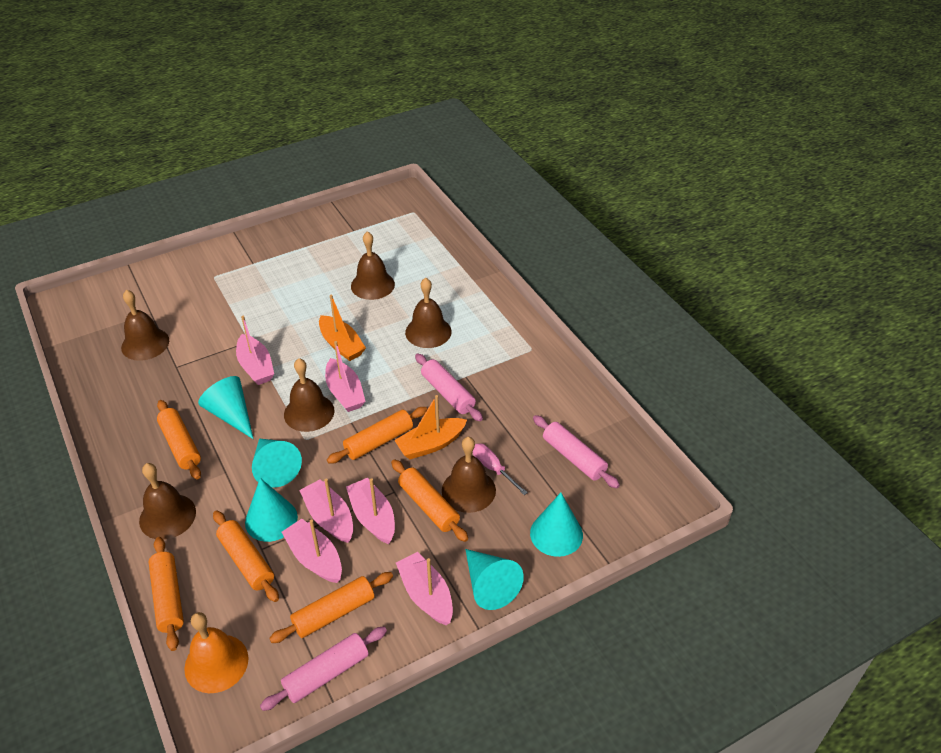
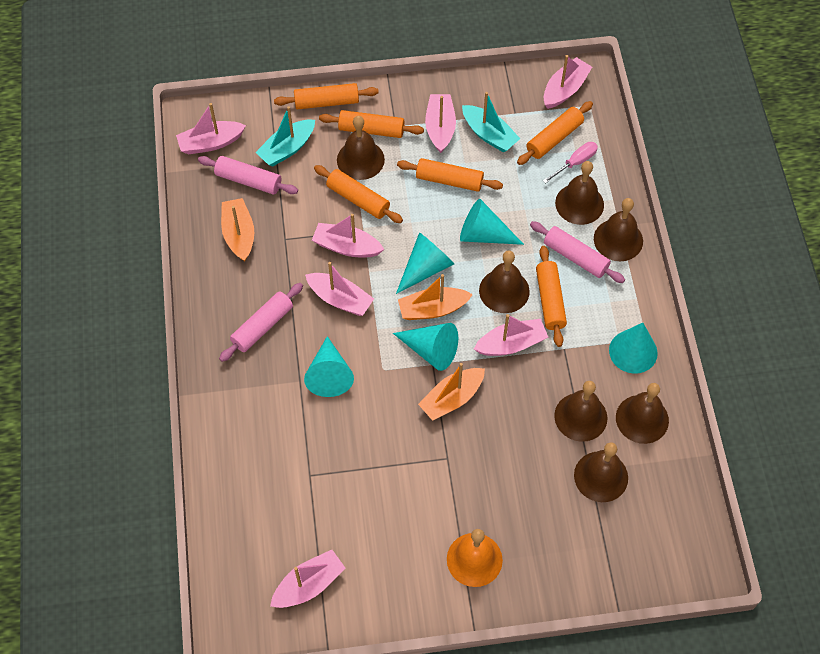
brown bell: 6 -> 7
orange boat: 2 -> 3
pink boat: 6 -> 7
turquoise boat: 0 -> 2

